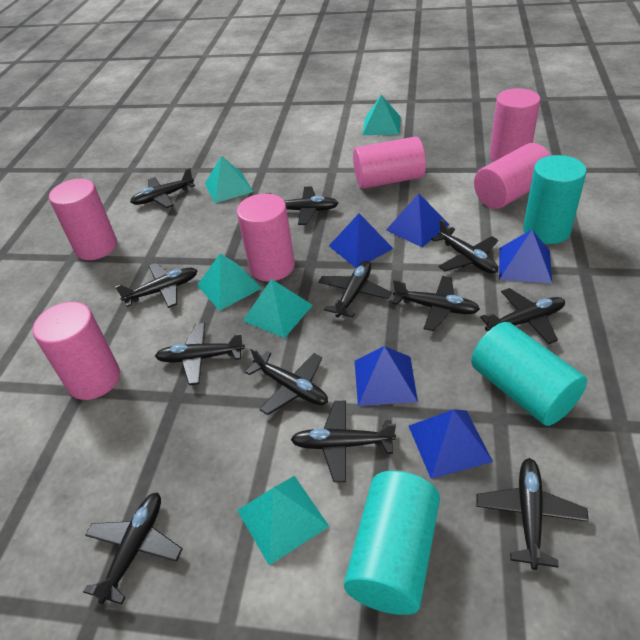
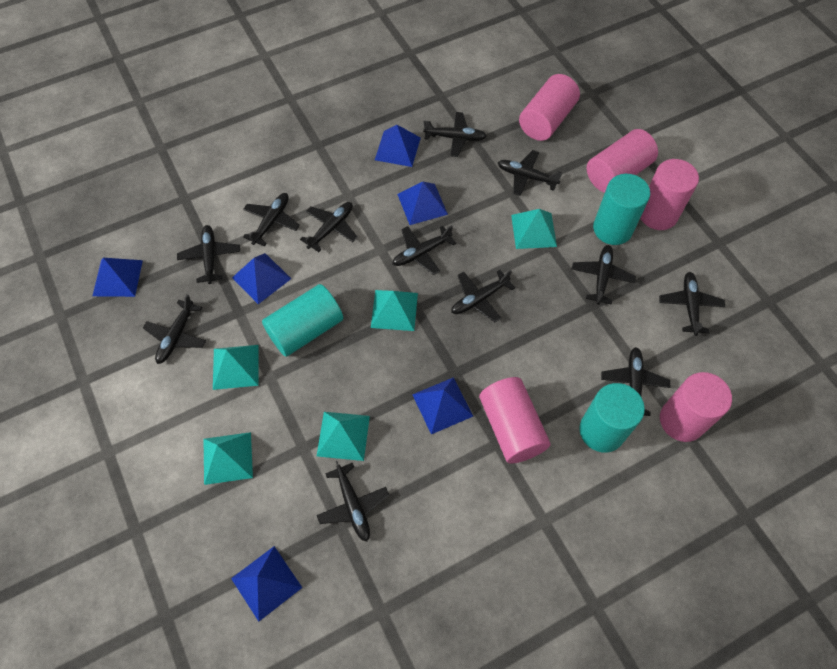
blue pyramid: 5 -> 6
pink cylinder: 6 -> 5

